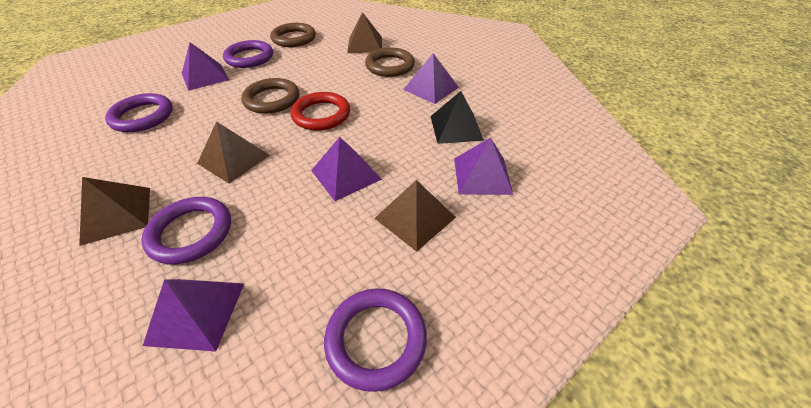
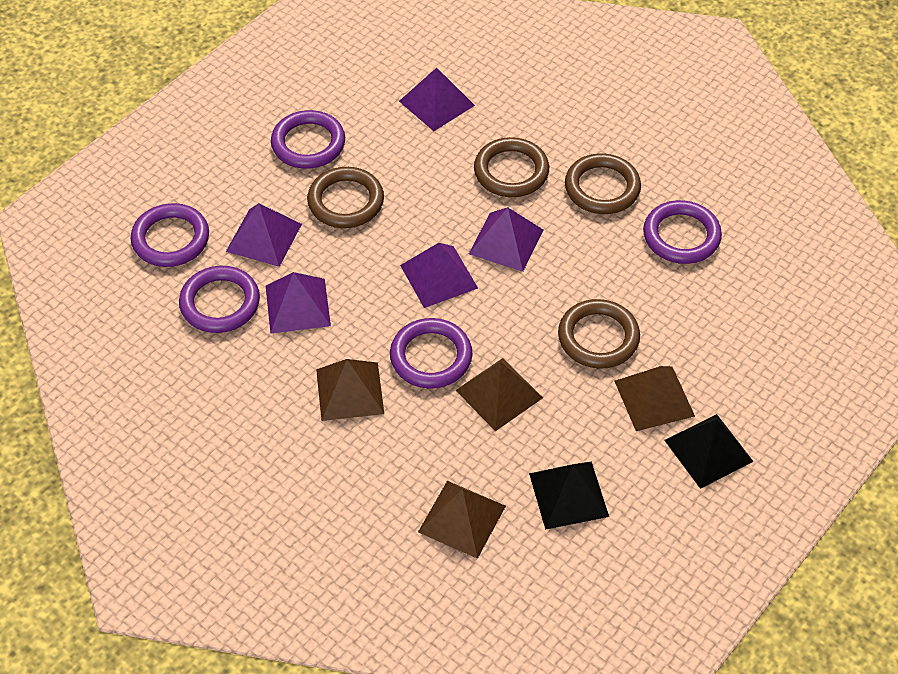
black pyramid: 1 -> 2
brown ring: 3 -> 4
purple ring: 4 -> 5
red ring: 1 -> 0

